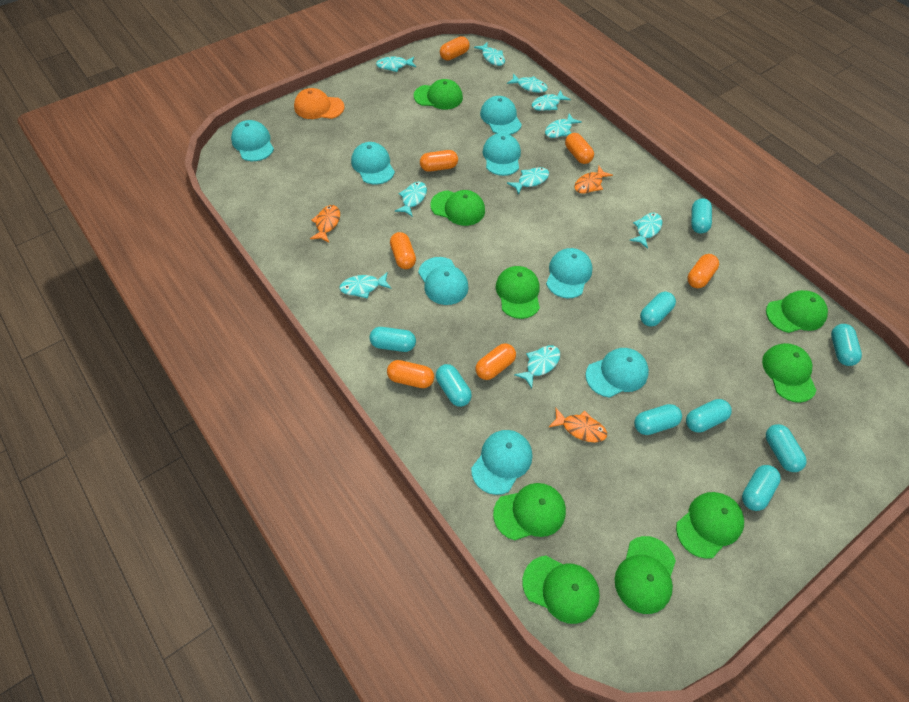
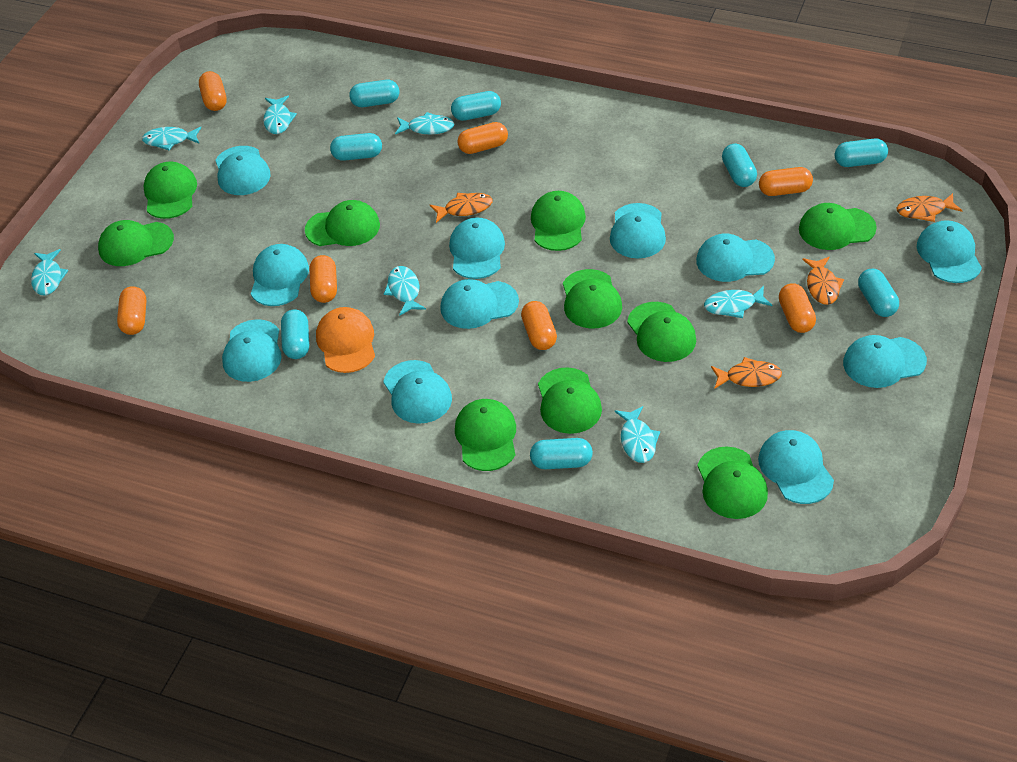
green cap: 9 -> 10
orange fish: 3 -> 4
turquoise cap: 8 -> 11
turquoise capsule: 9 -> 8
turquoise fish: 10 -> 7

